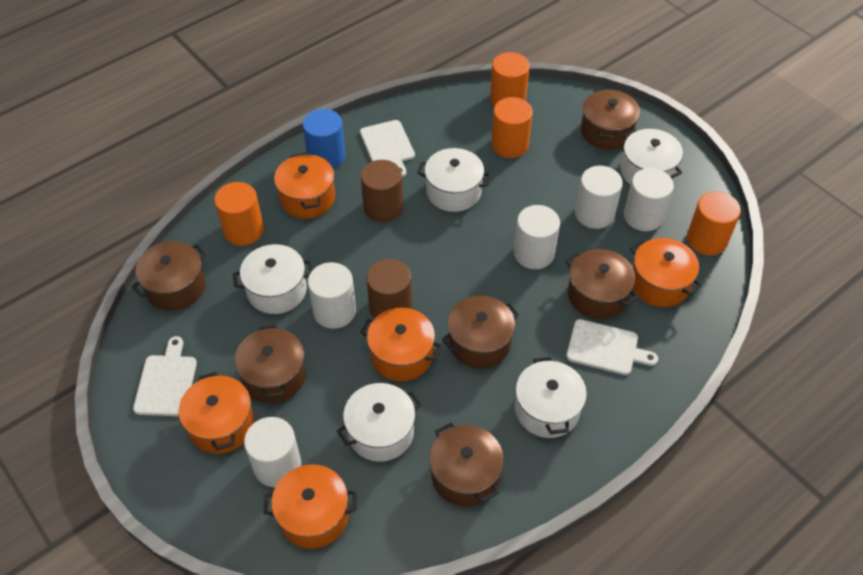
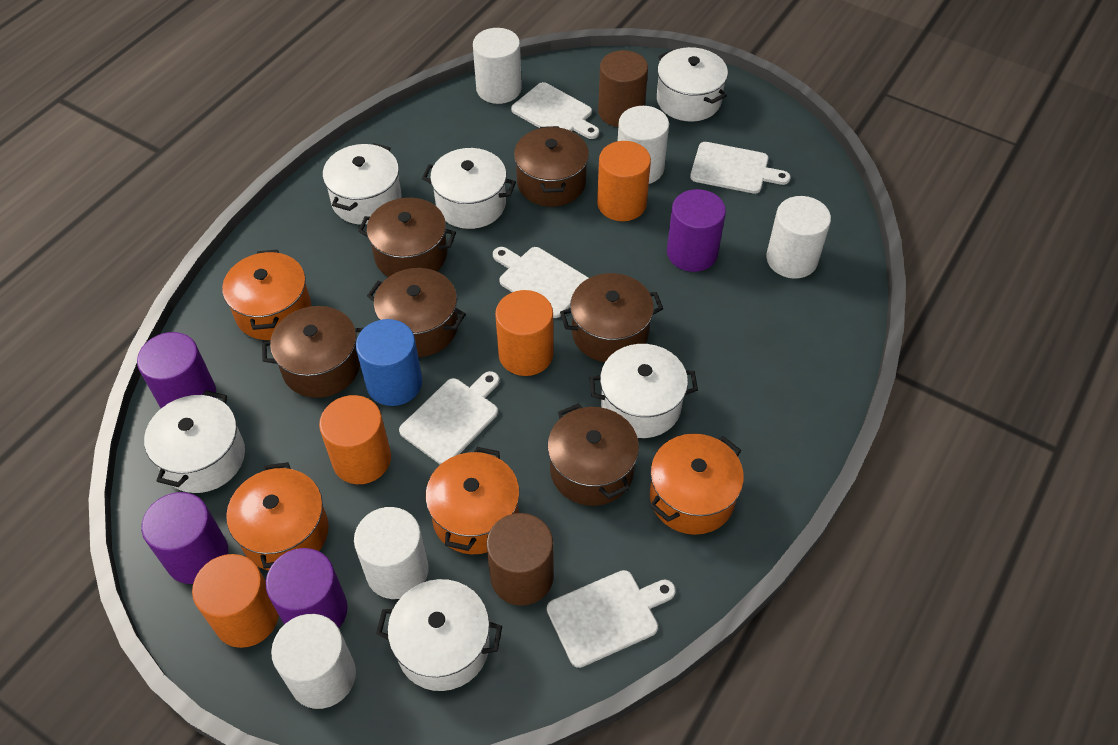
orange pot: 5 -> 4
purple cylinder: 0 -> 4
white cutting board: 3 -> 5
white pot: 5 -> 6

